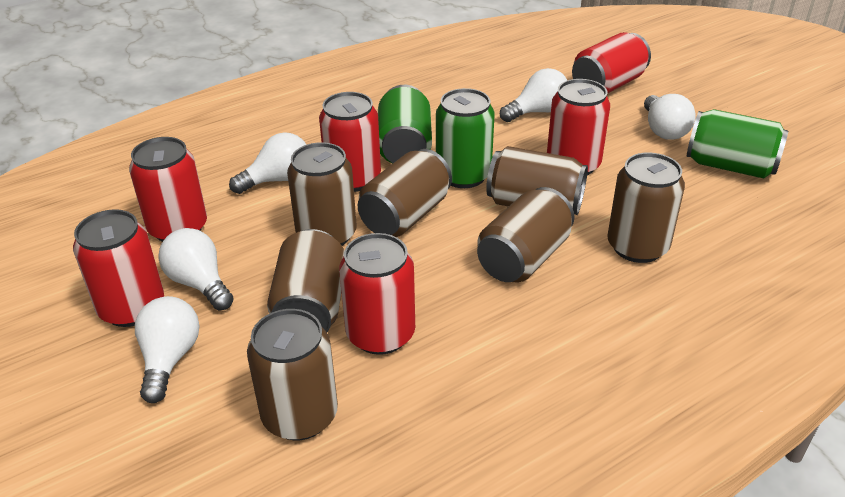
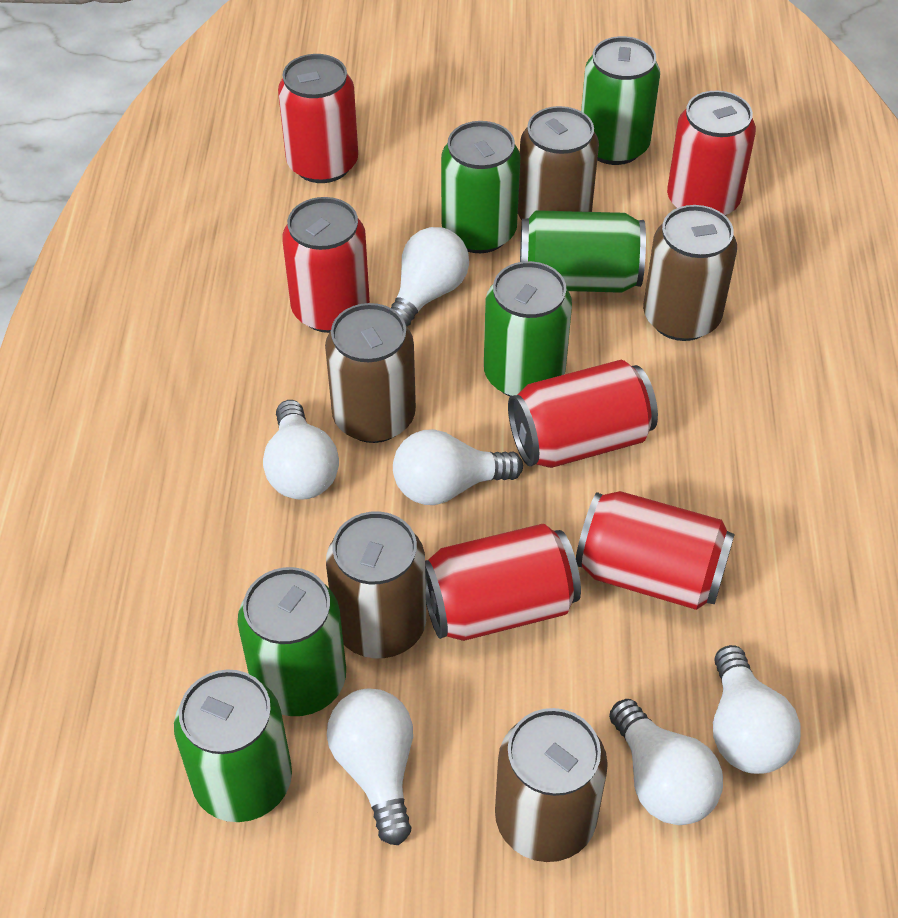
brown can: 7 -> 5
green can: 3 -> 6
white light bulb: 5 -> 6

